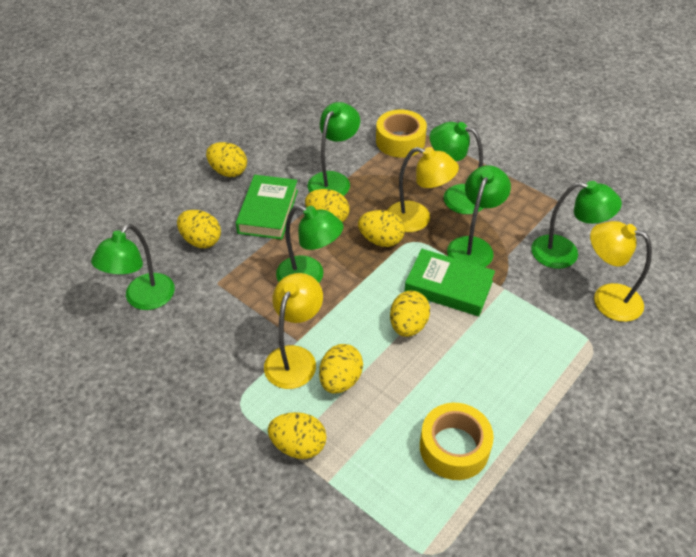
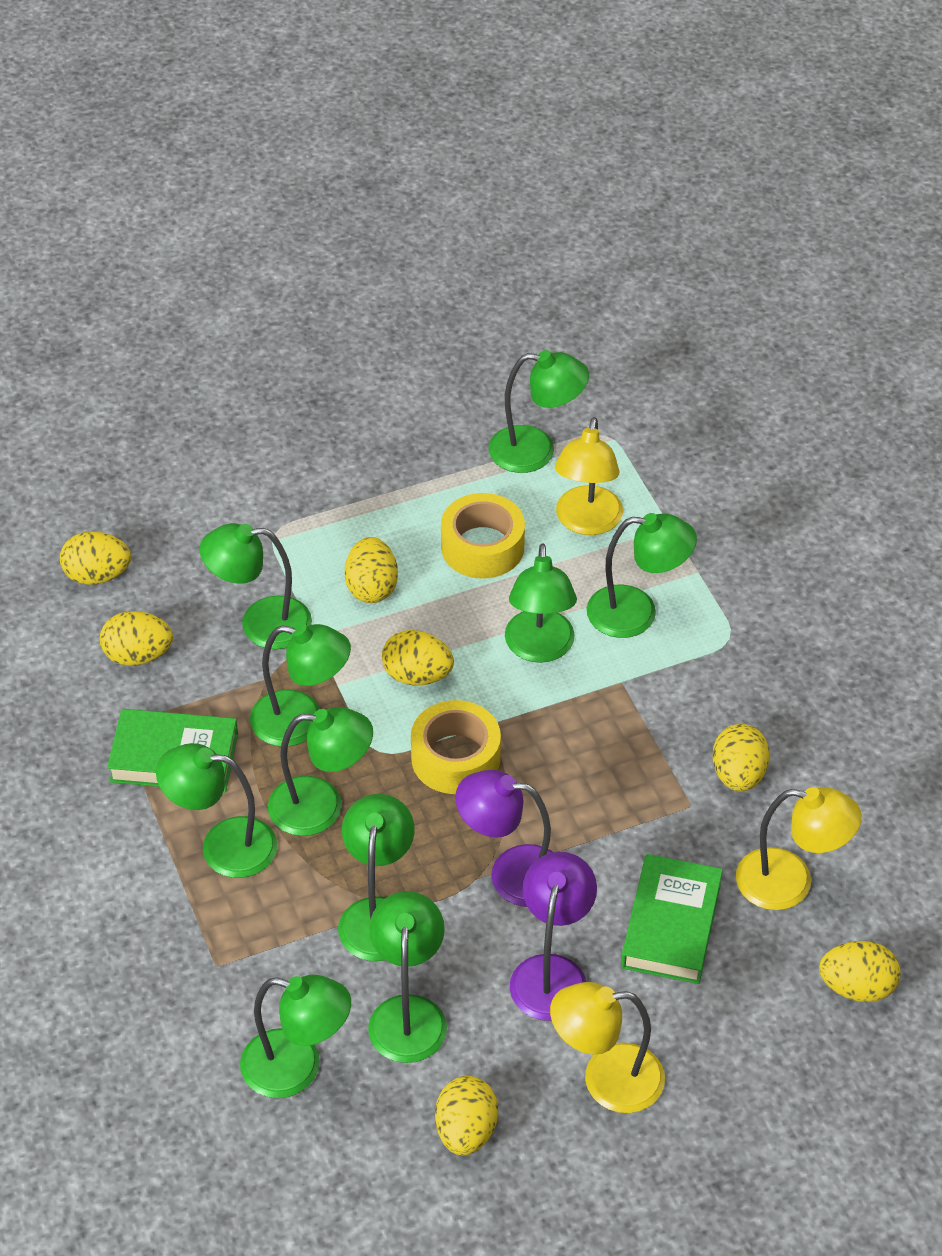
green lamp: 6 -> 10
purple lamp: 0 -> 2

